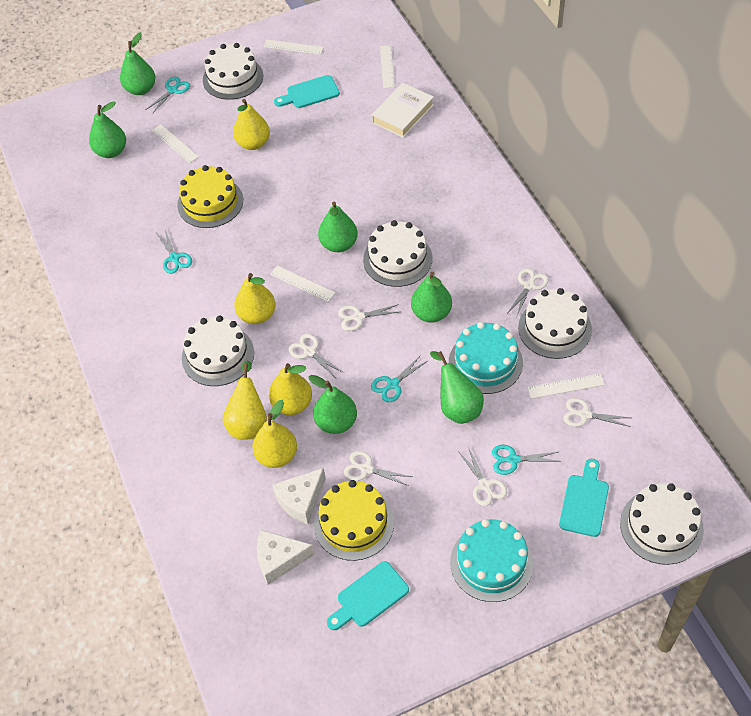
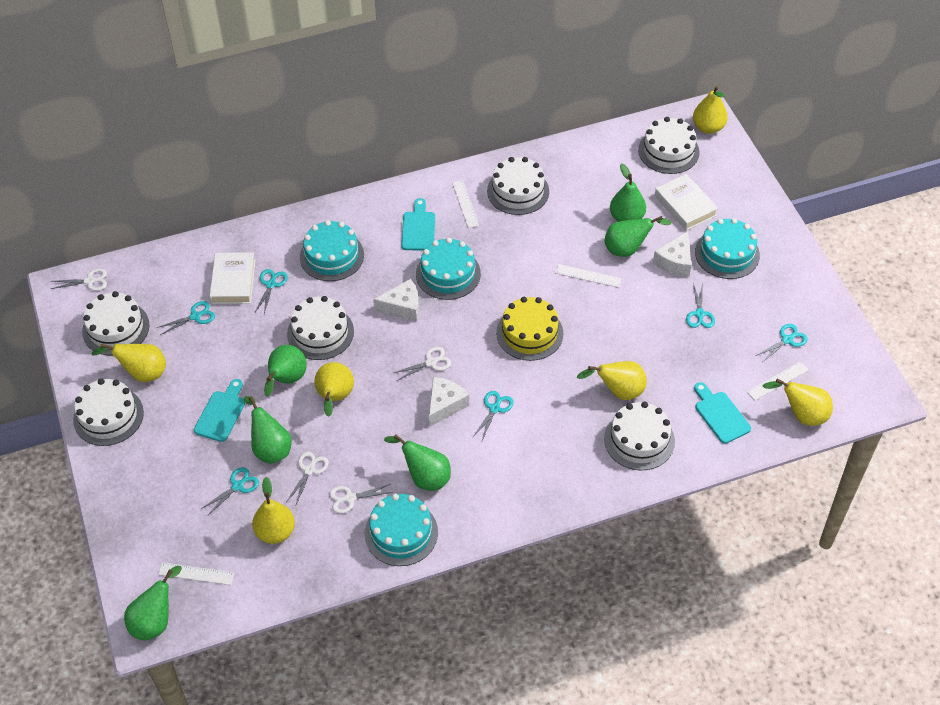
turquoise cake: 2 -> 4
turquoise scissors: 4 -> 6
white book: 1 -> 2
white cake: 5 -> 6
white cheese: 2 -> 3
white ruler: 5 -> 4
white scissors: 6 -> 4
yellow cake: 2 -> 1
yellow pear: 5 -> 6

